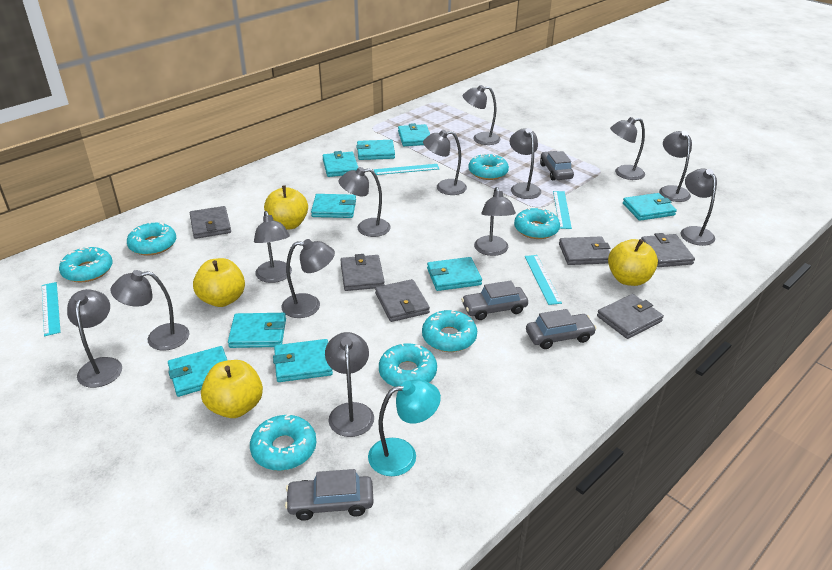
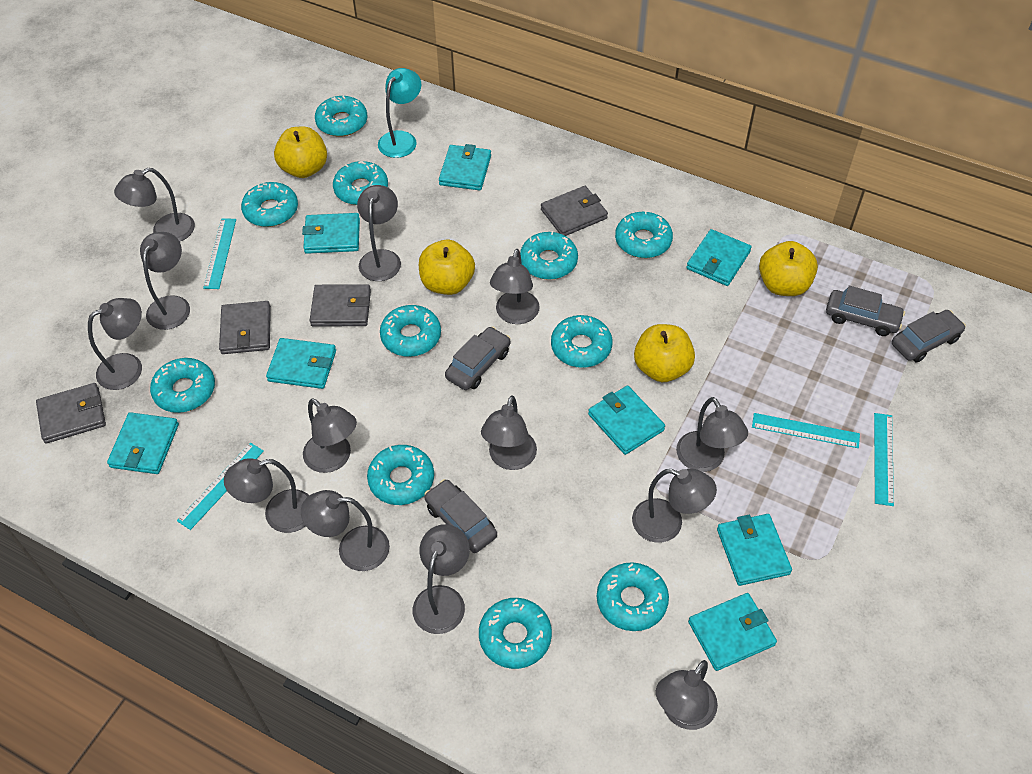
grey wallet: 6 -> 4
turquoise donut: 7 -> 11
turquoise wallet: 9 -> 8

